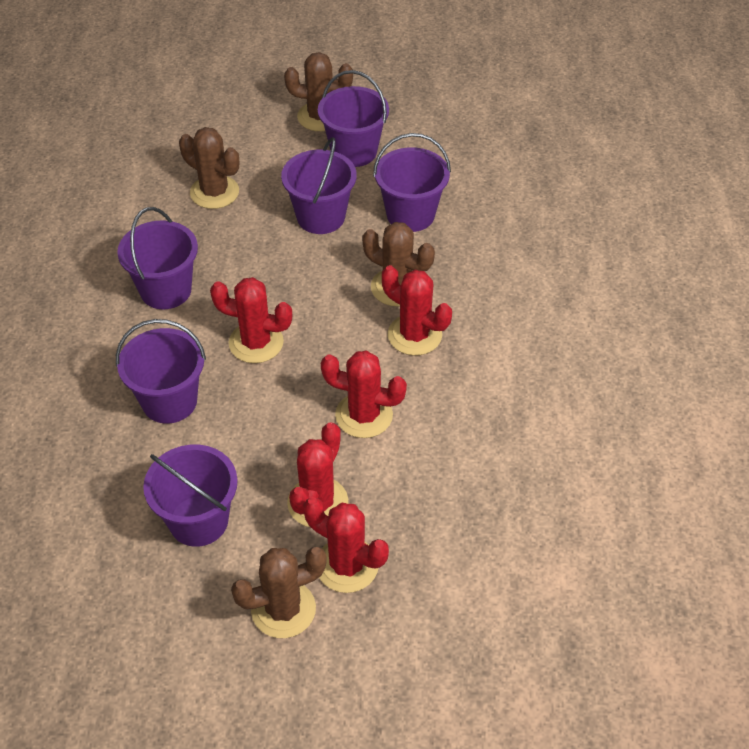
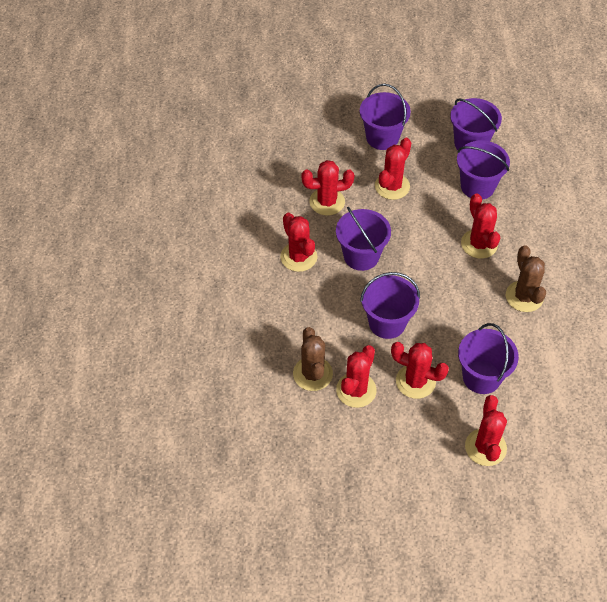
brown cactus: 4 -> 2
red cactus: 5 -> 7

